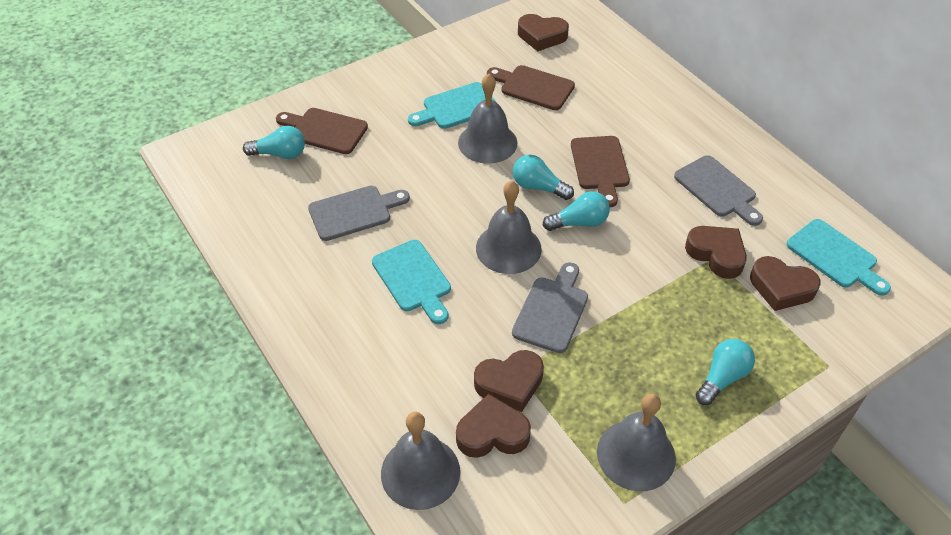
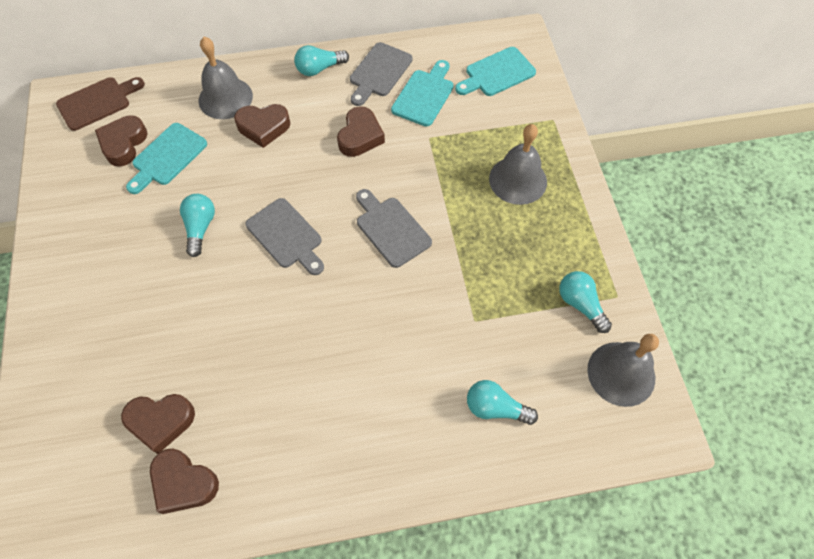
brown cutting board: 3 -> 1
grey bell: 4 -> 3

